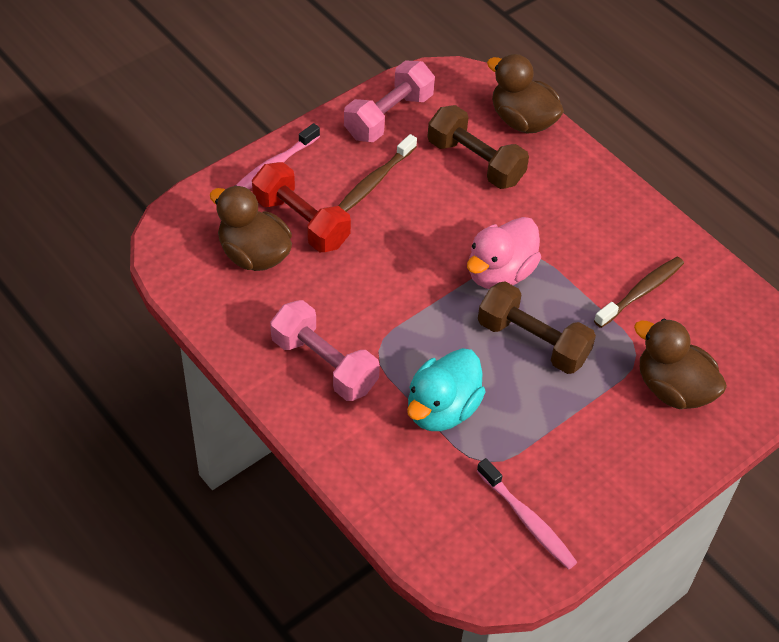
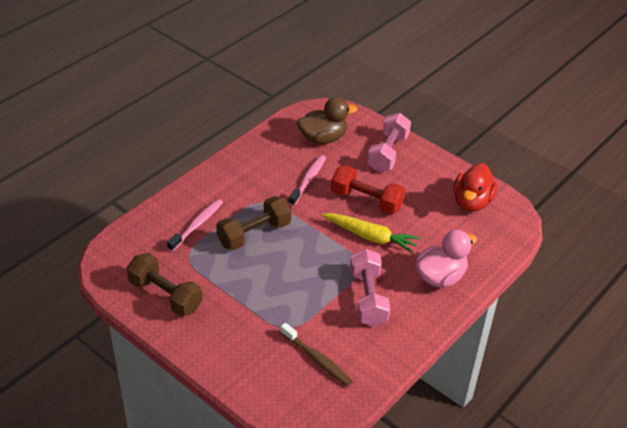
brown duck: 3 -> 1
brown toothbrush: 2 -> 1
red duck: 0 -> 1
turquoise duck: 1 -> 0
yellow carrot: 0 -> 1

